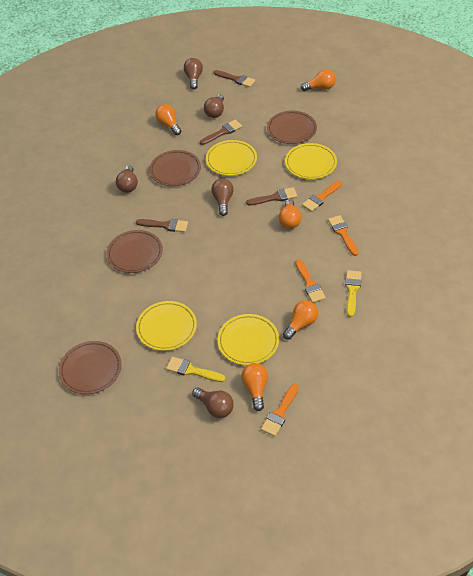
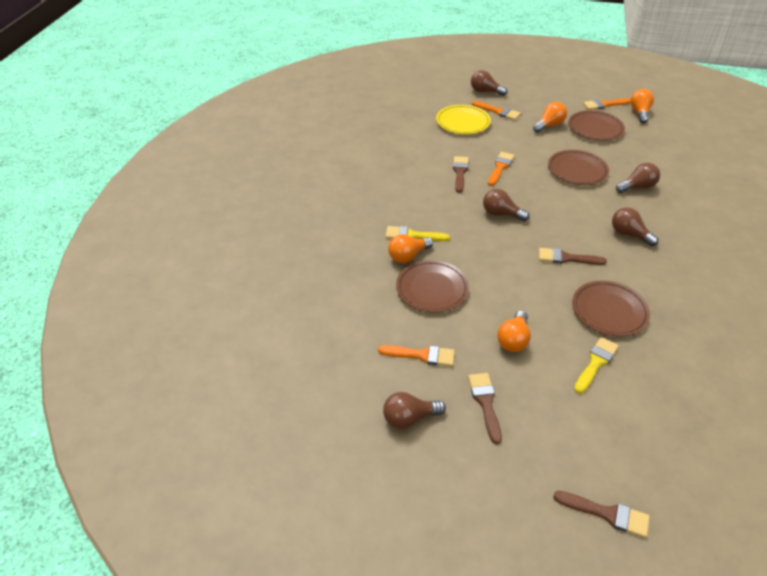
orange light bulb: 5 -> 4
yellow plate: 4 -> 1

